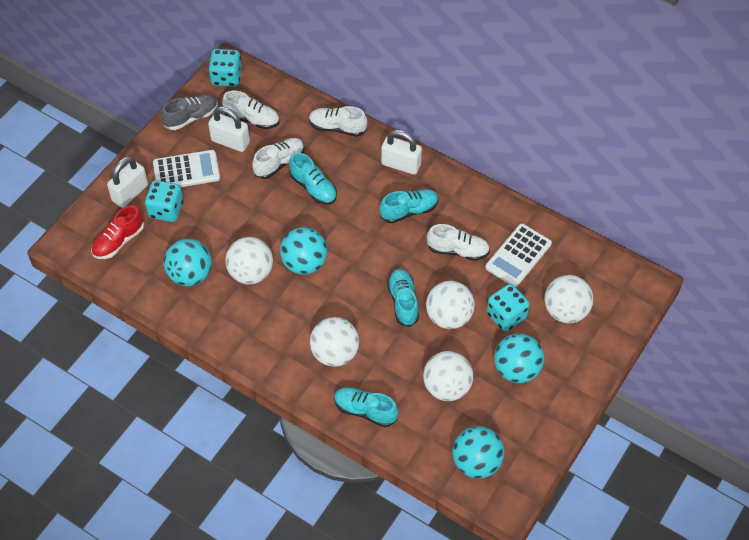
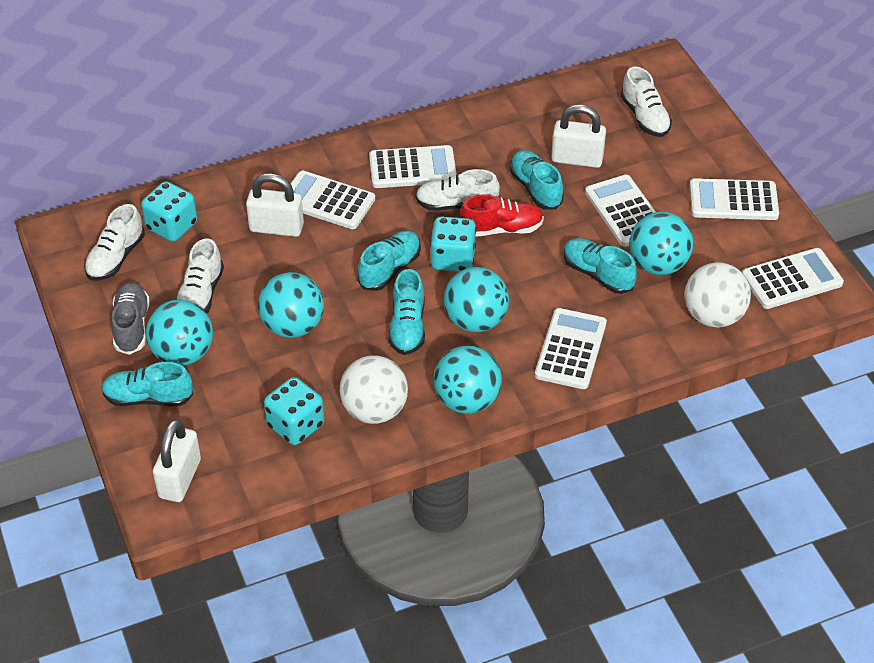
turquoise ball: 4 -> 5
turquoise shoe: 4 -> 5
white ball: 5 -> 2
white calculator: 2 -> 6

